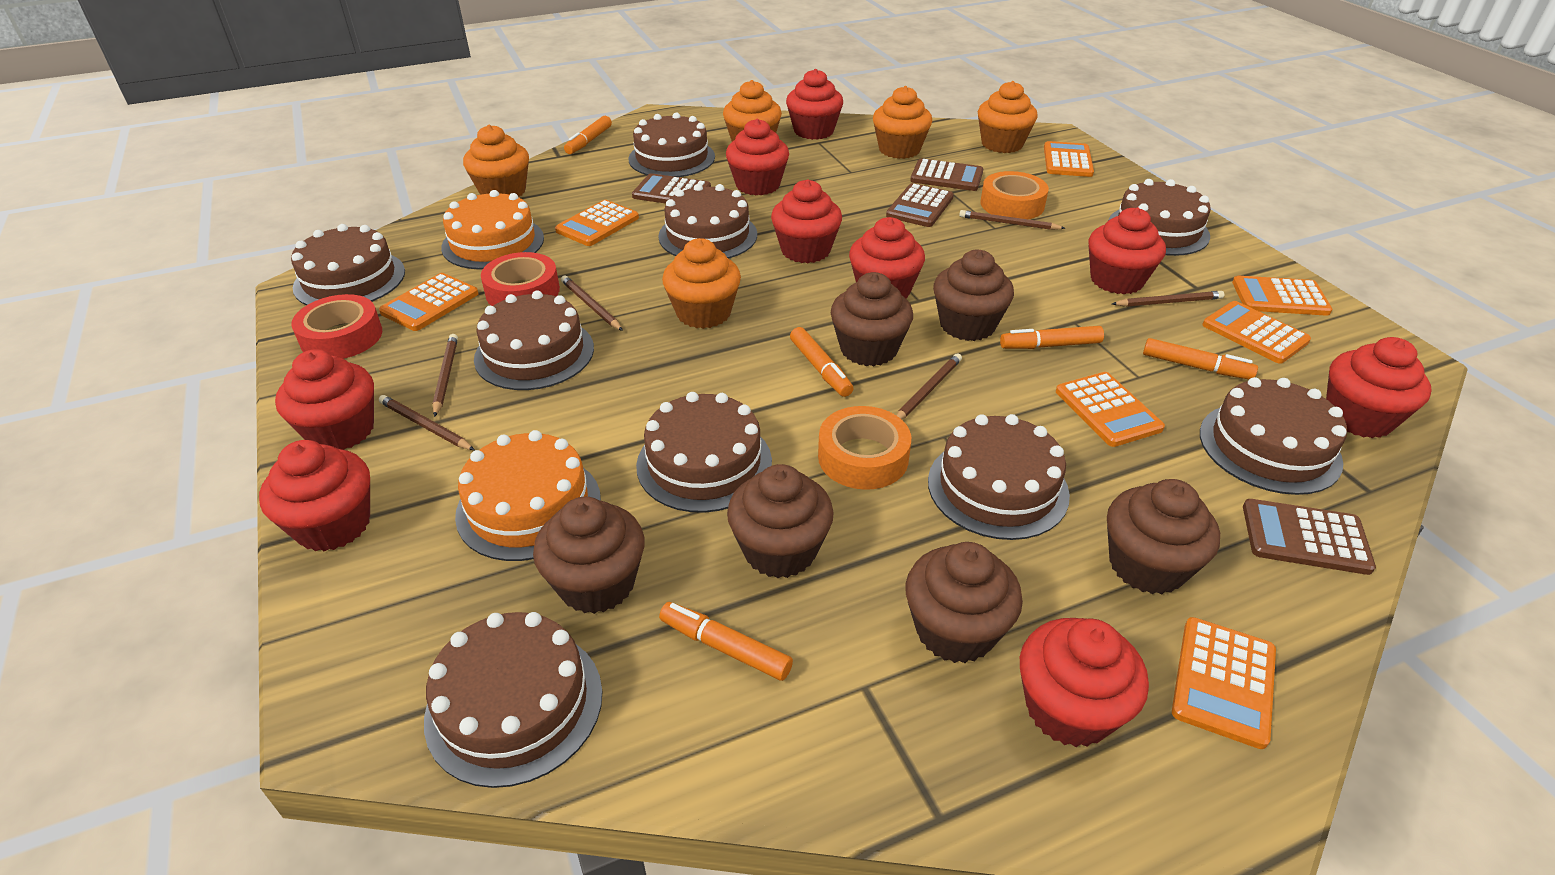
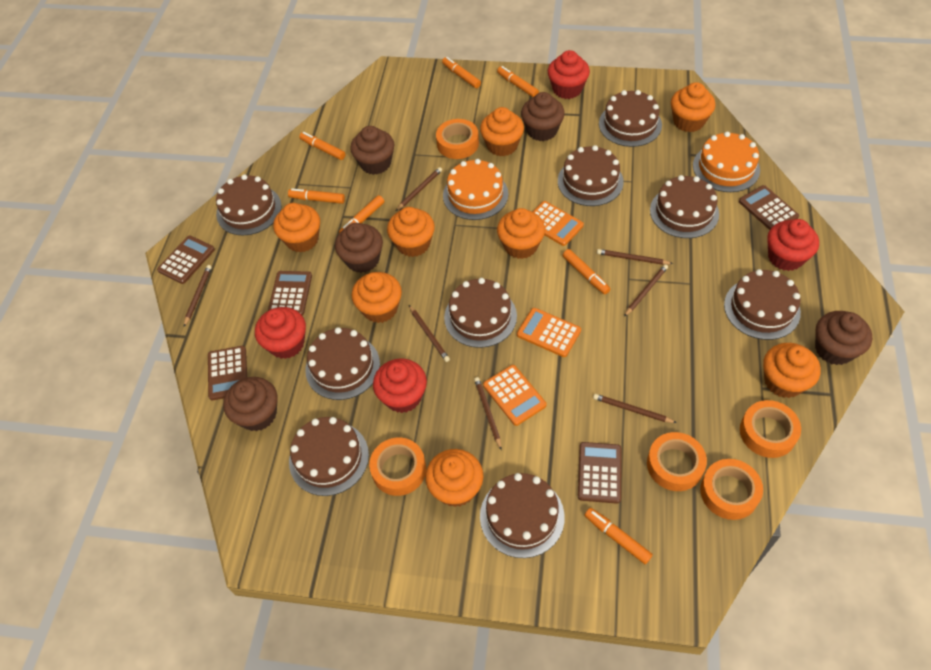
brown calculator: 4 -> 5
brown cupcake: 6 -> 5
brown pencil: 6 -> 7
orange calculator: 7 -> 3
orange cupcake: 5 -> 8
orange marker: 5 -> 7
orange tape: 2 -> 5
red cupcake: 9 -> 4
red tape: 2 -> 0

